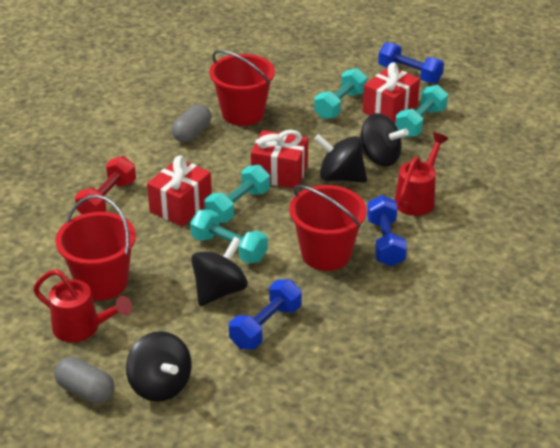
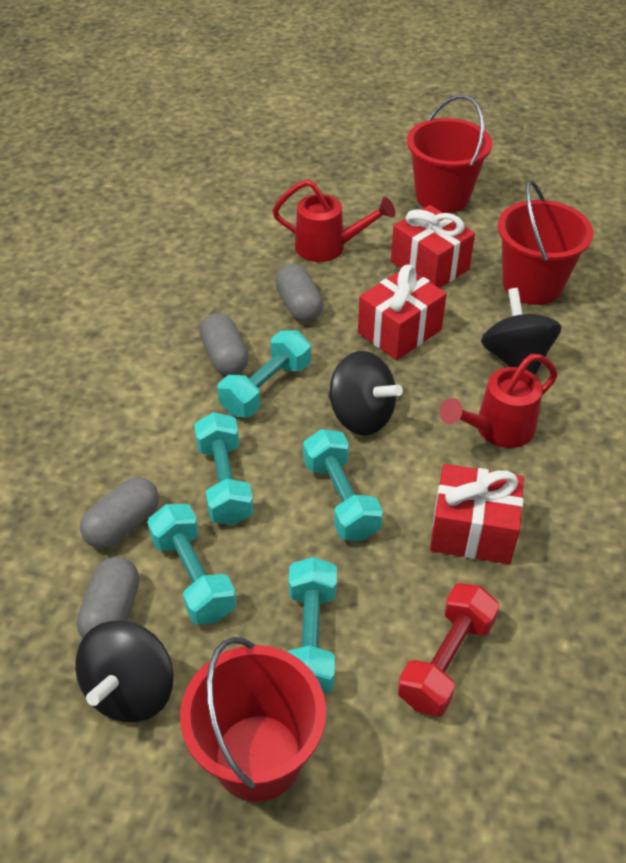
black spinning top: 4 -> 3
blue dumbbell: 3 -> 0
grey capsule: 2 -> 4
turquoise dumbbell: 4 -> 5

